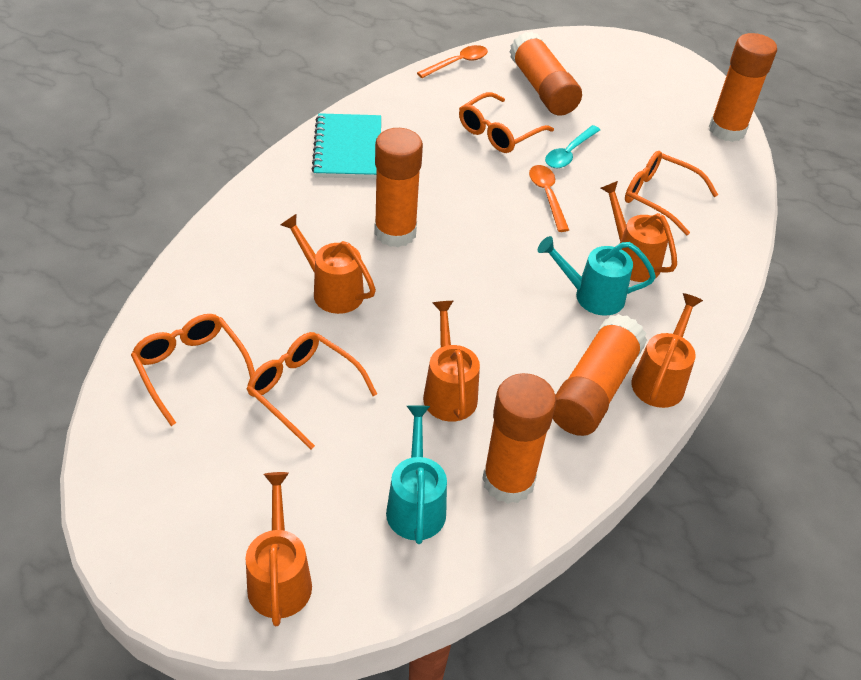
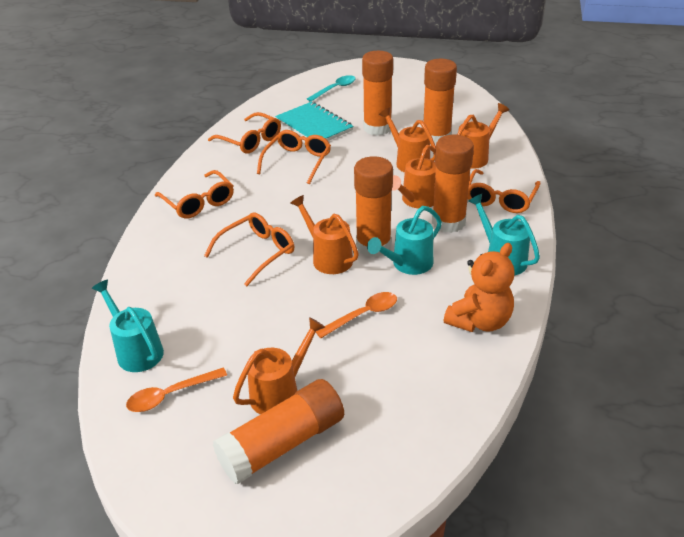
orange glasses: 4 -> 5
orange teddy bear: 0 -> 1
turquoise watering can: 2 -> 3

